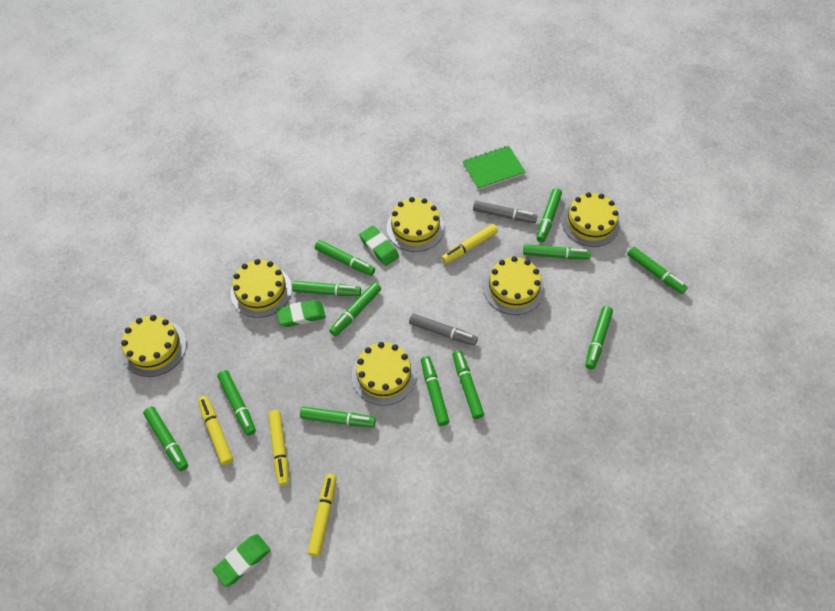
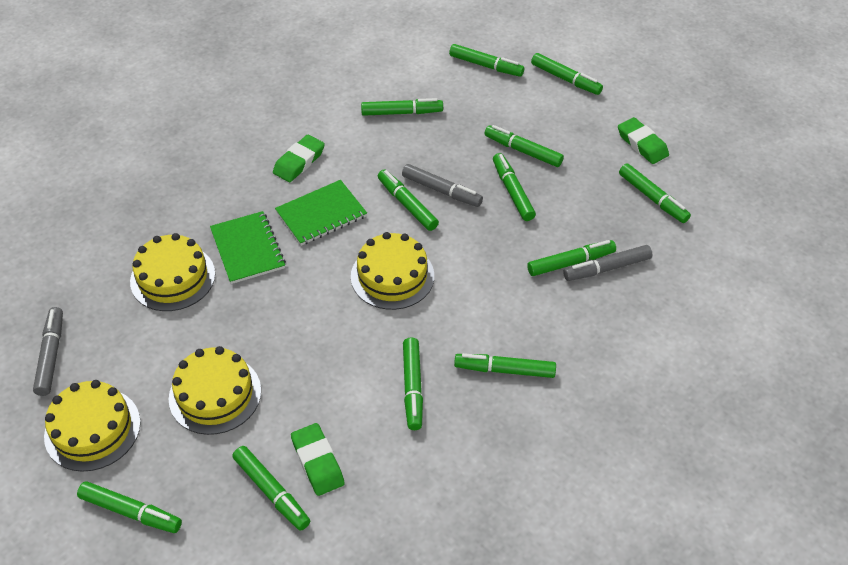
green notebook: 1 -> 2
grey marker: 2 -> 3
yellow cake: 6 -> 4
yellow marker: 4 -> 0

